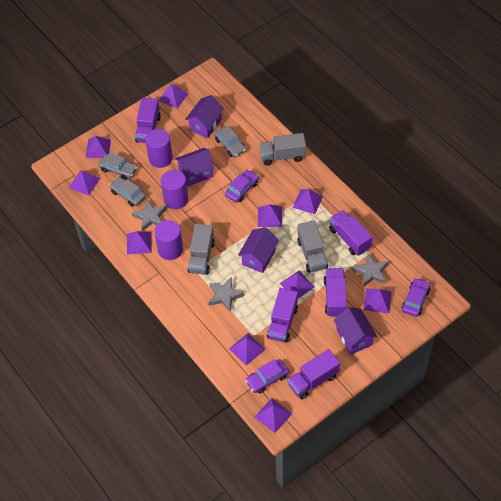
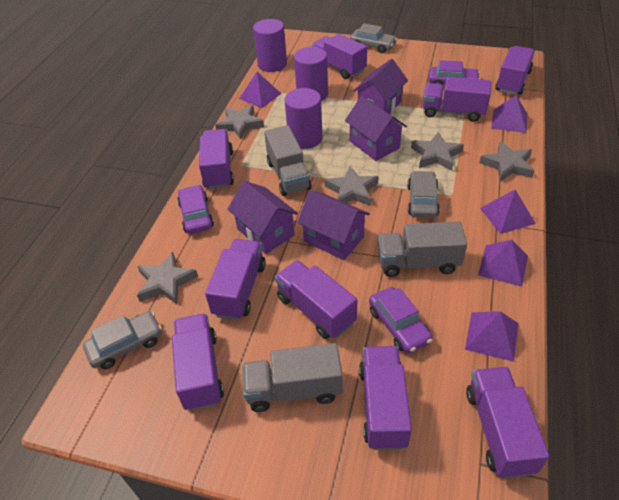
grey star: 3 -> 5
purple pyramid: 10 -> 5
purple truck: 5 -> 9

